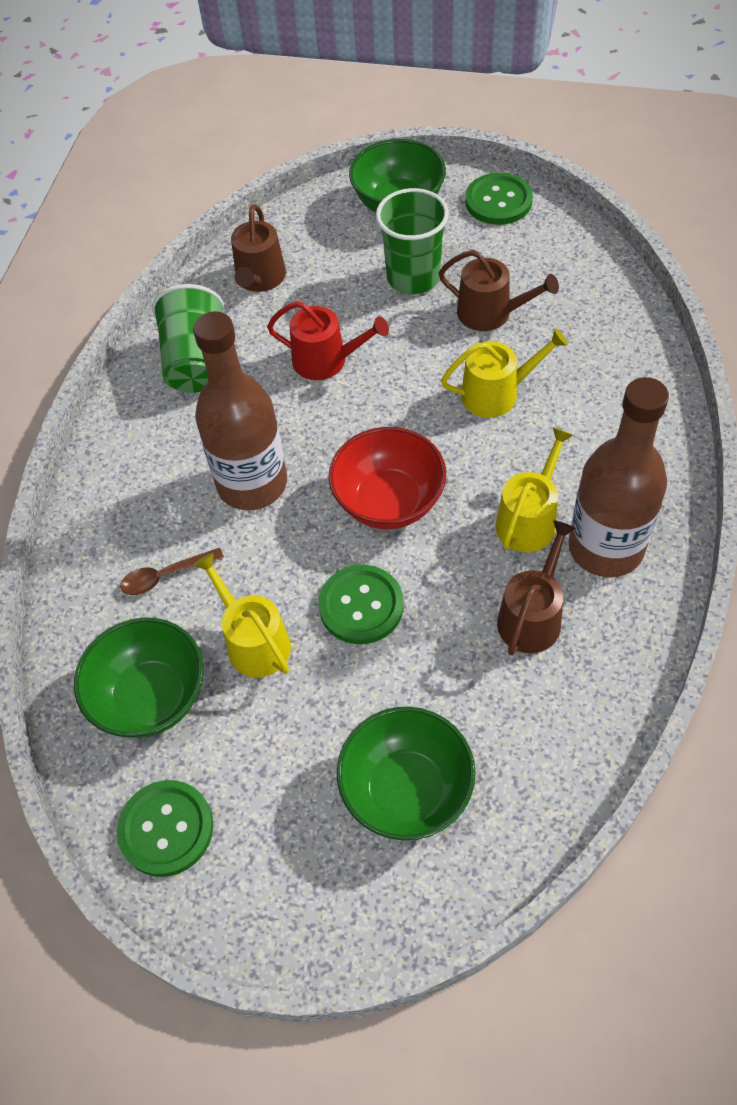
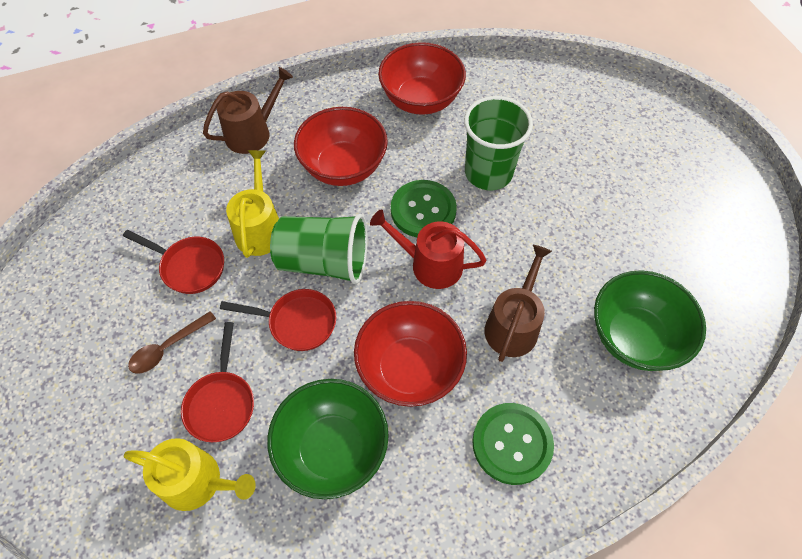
brown bottle: 2 -> 0
brown watering can: 3 -> 2
green bowl: 3 -> 2
green button: 3 -> 2
red bowl: 1 -> 3
red pan: 0 -> 3
yellow watering can: 3 -> 2

